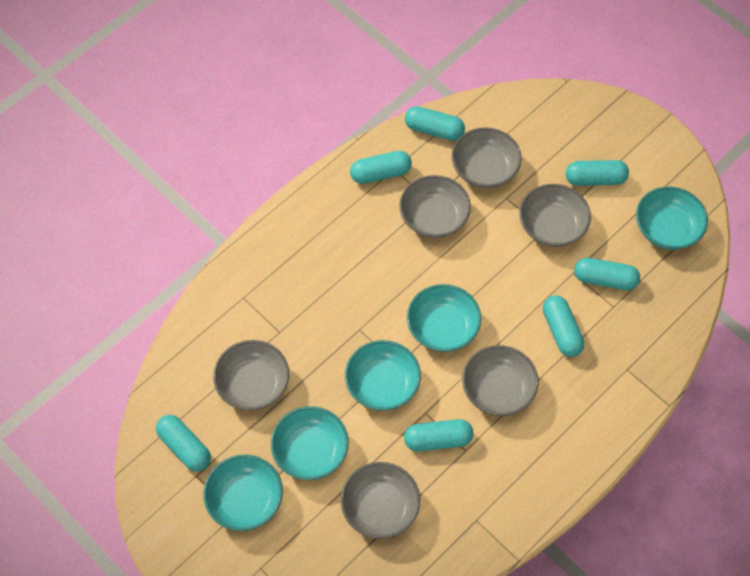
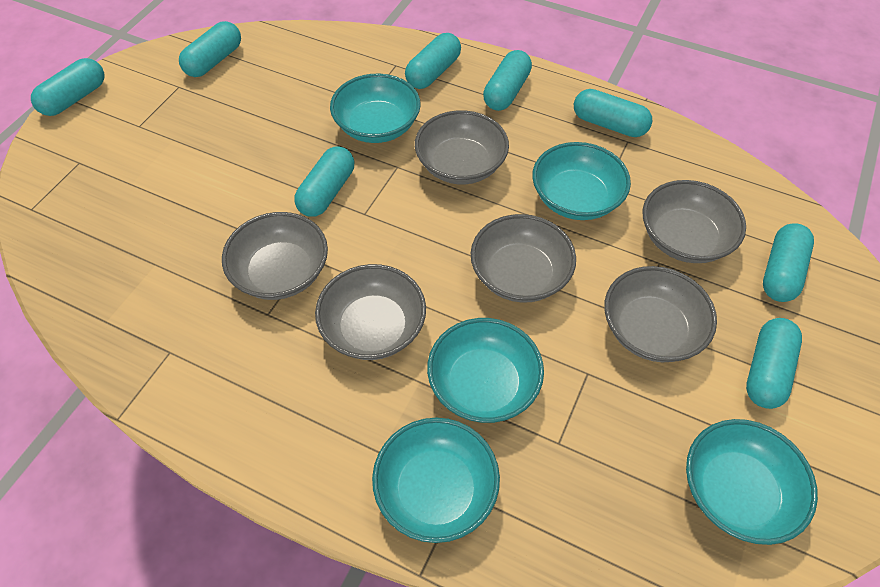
turquoise capsule: 7 -> 8

